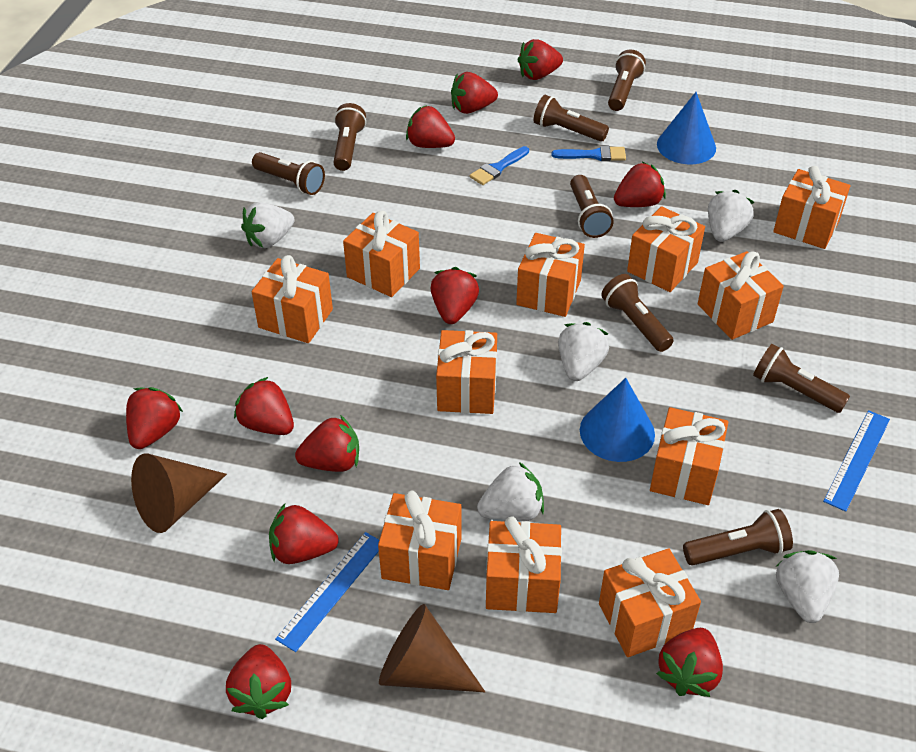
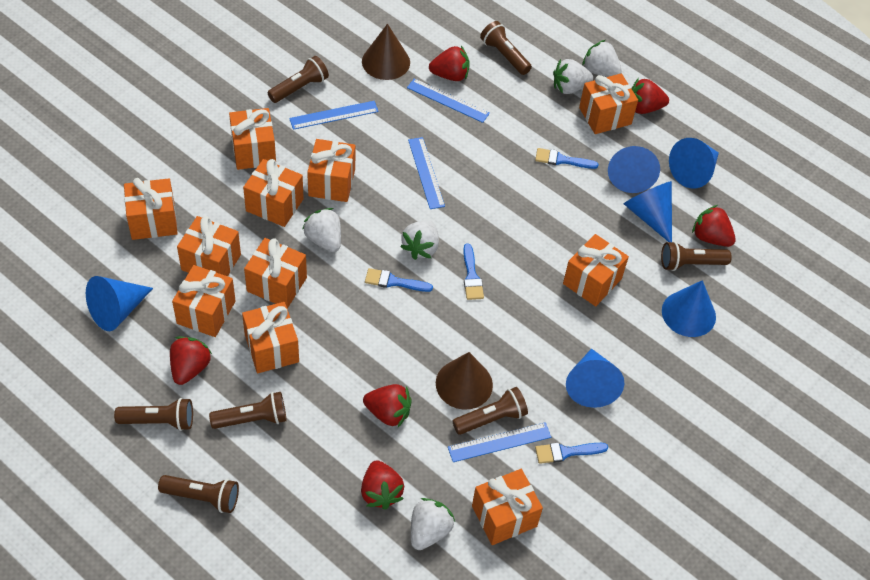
blue brush: 2 -> 4
blue cone: 2 -> 6
blue ruler: 2 -> 4
brown flashlight: 8 -> 7
red strawberry: 11 -> 6

